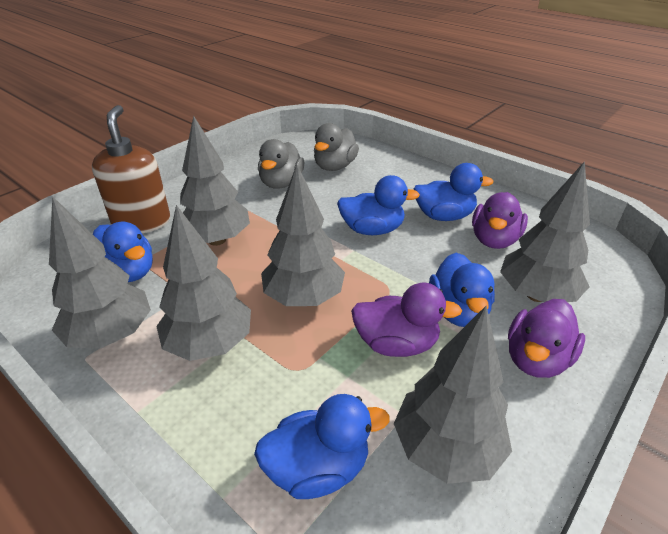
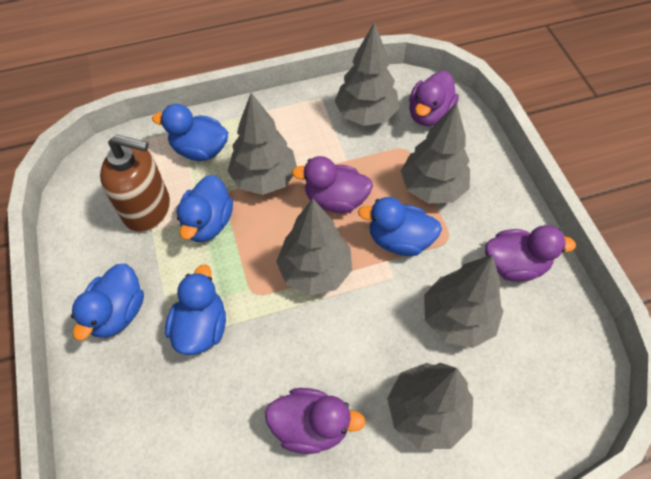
grey duck: 2 -> 0
purple duck: 3 -> 4

